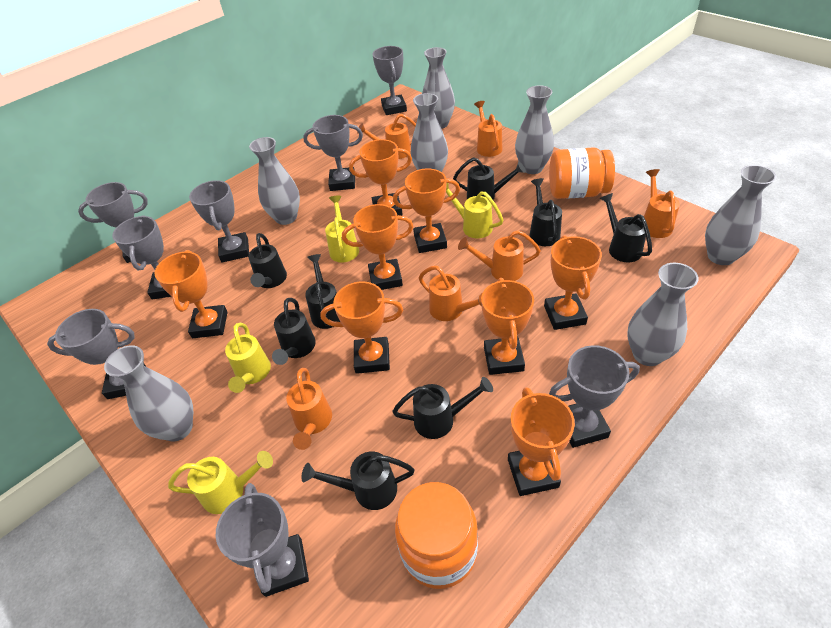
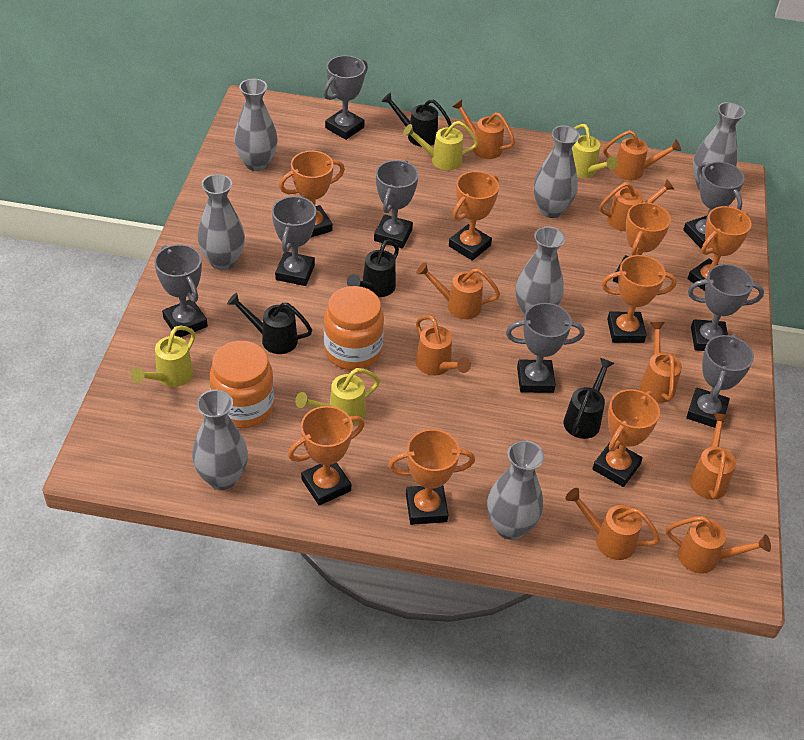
black watering can: 8 -> 4
orange watering can: 6 -> 9

